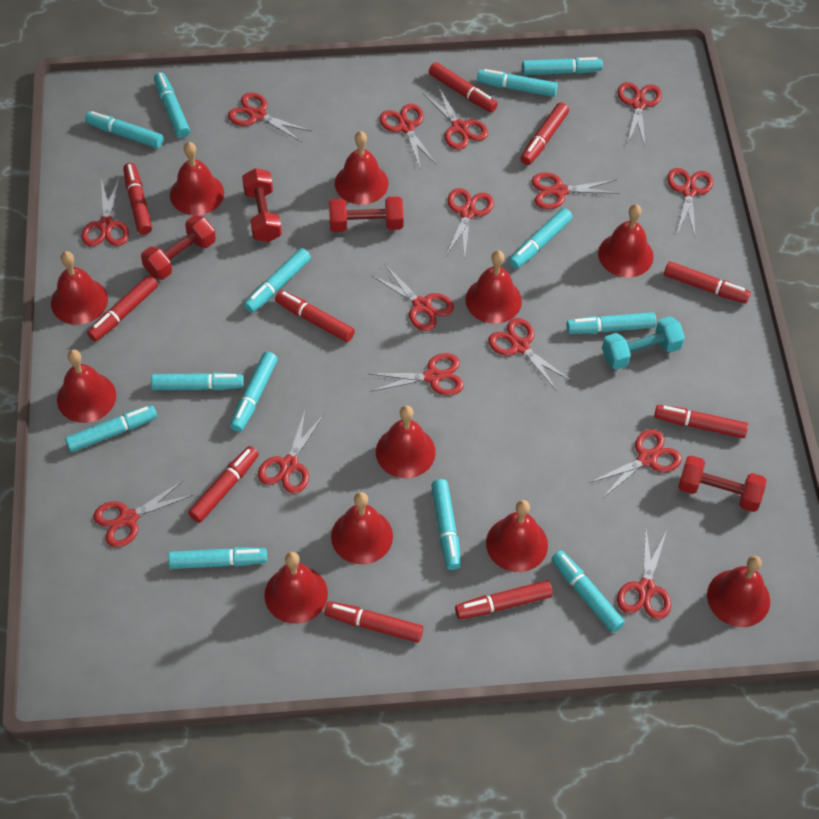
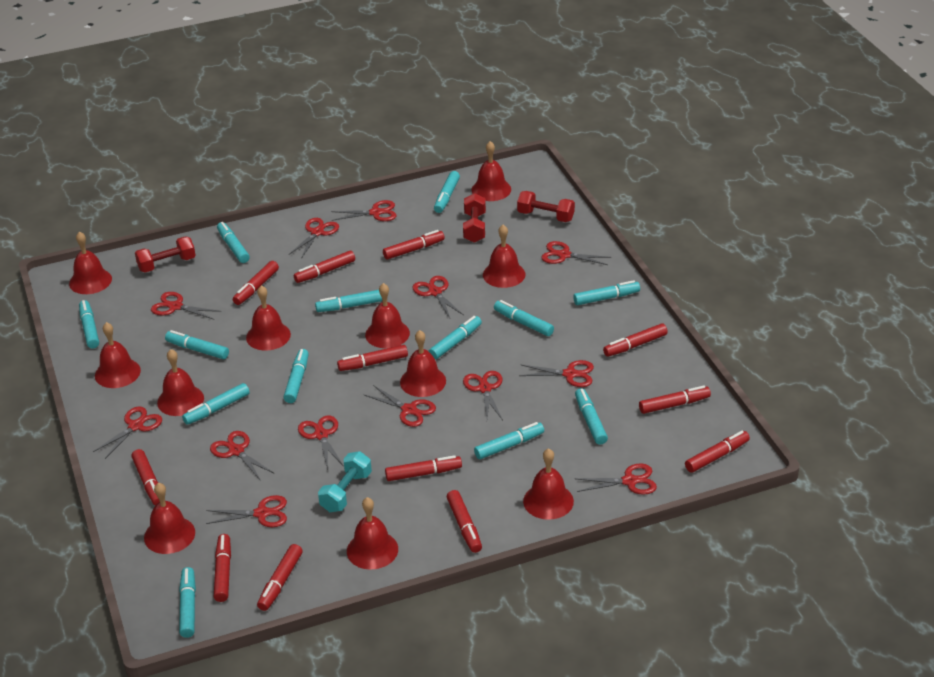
red dumbbell: 4 -> 3
red marker: 10 -> 12
red scissors: 15 -> 13

